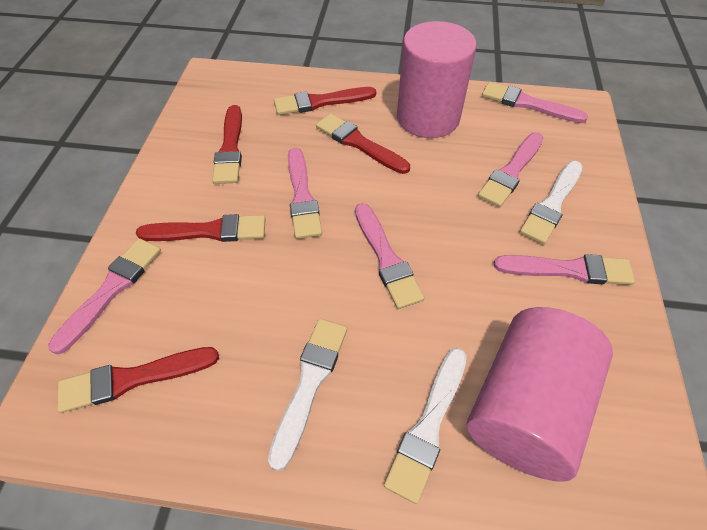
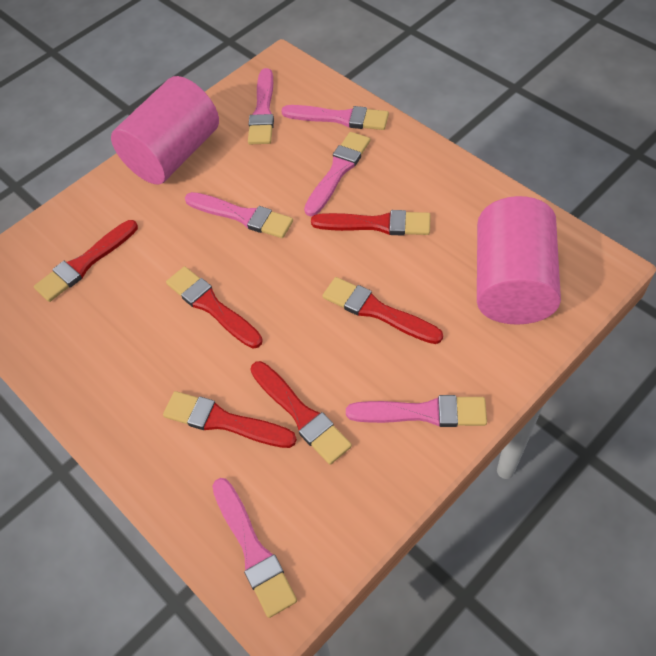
red brush: 5 -> 6
white brush: 3 -> 0

